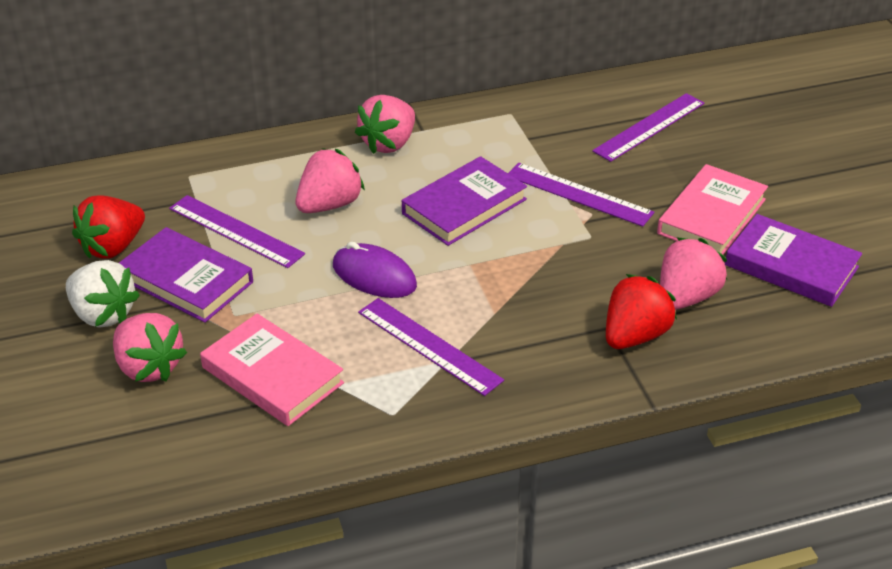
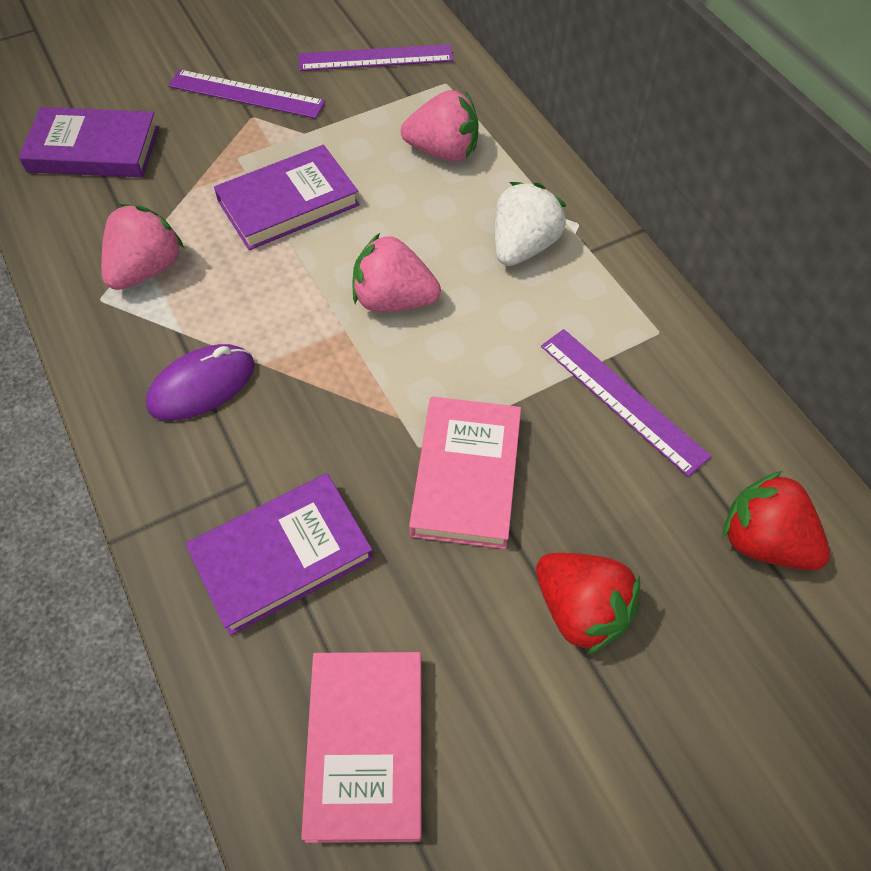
pink strawberry: 4 -> 3
purple ruler: 4 -> 3

